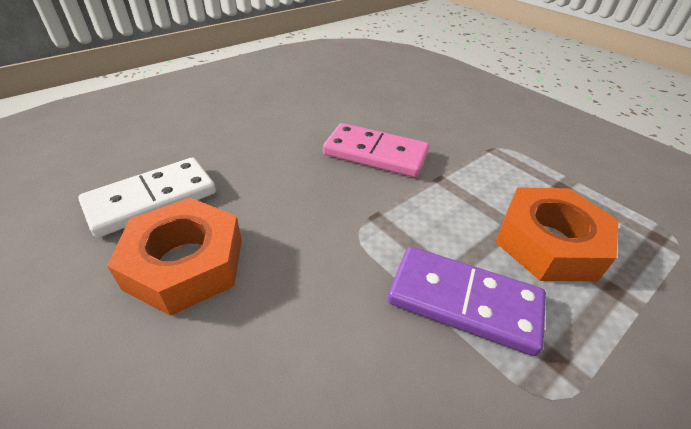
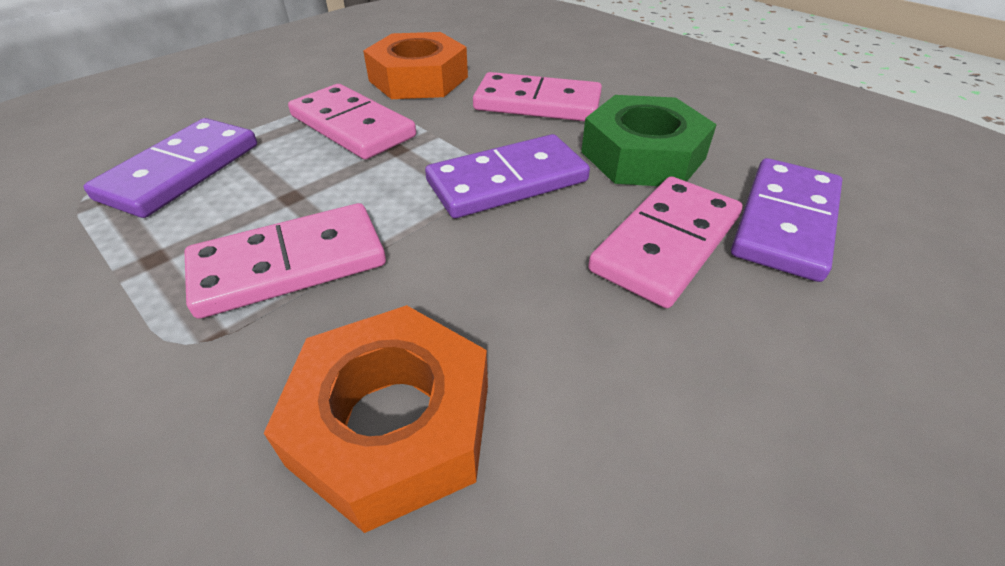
green nut: 0 -> 1
pink domino: 1 -> 4
purple domino: 1 -> 3
white domino: 1 -> 0

